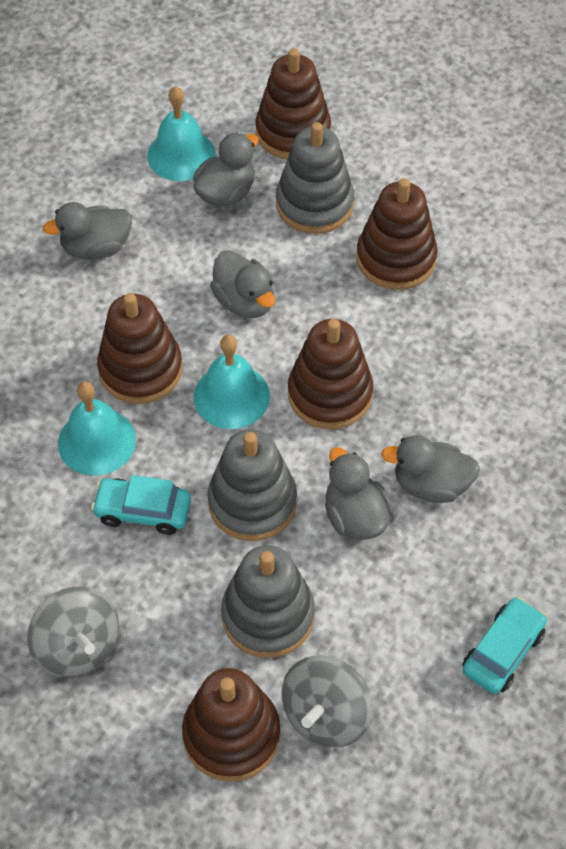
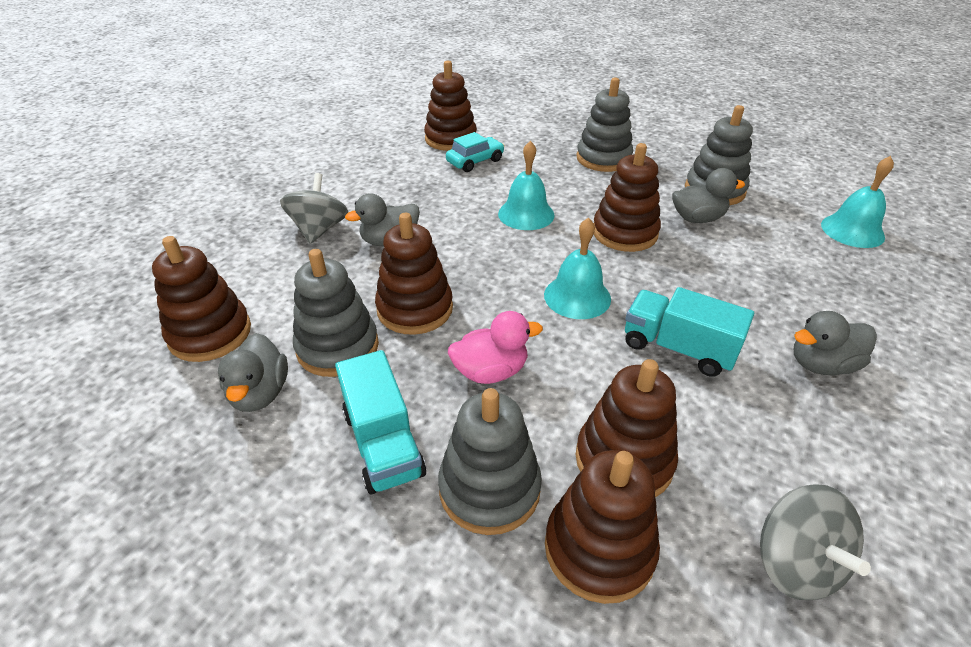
brown stacking toy: 5 -> 6
grey duck: 5 -> 4
grey stacking toy: 3 -> 4
pink duck: 0 -> 1
turquoise car: 2 -> 1
turquoise truck: 0 -> 2

